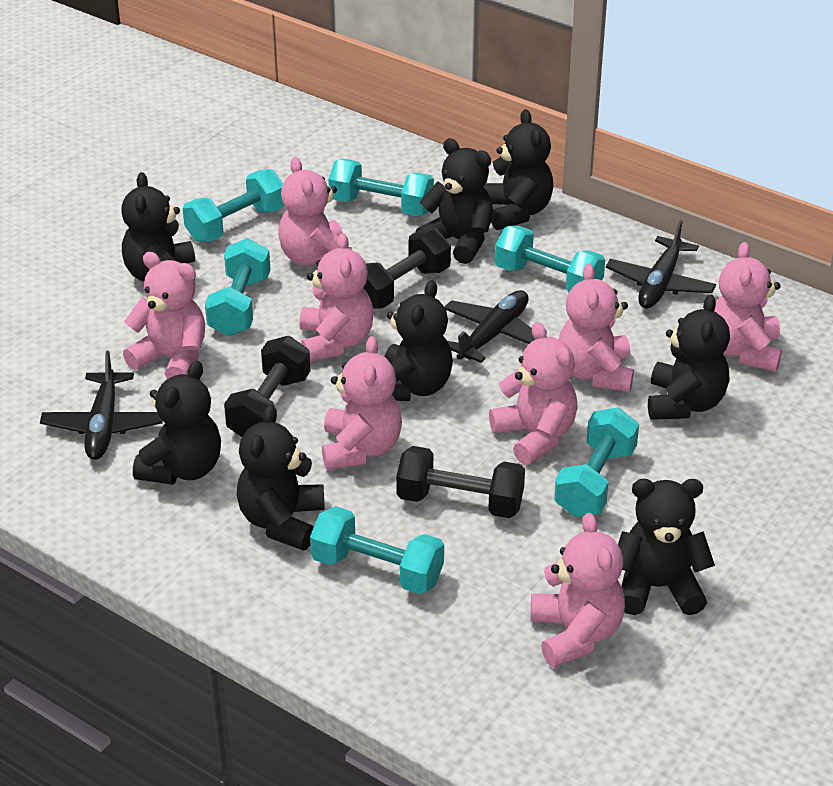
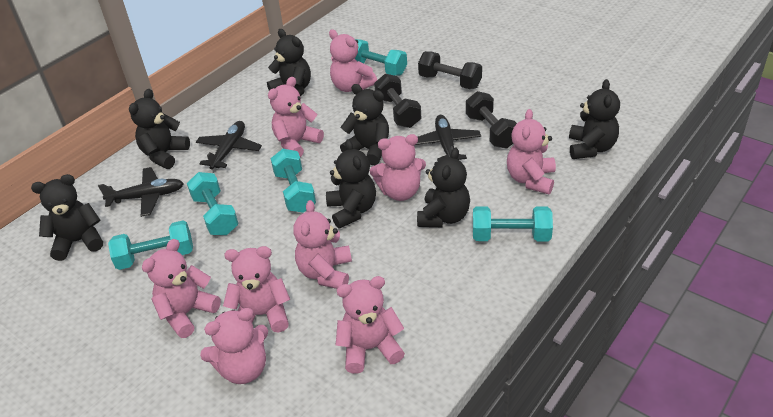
black teddy bear: 8 -> 7
pink teddy bear: 8 -> 9
turquoise dumbbell: 6 -> 5

